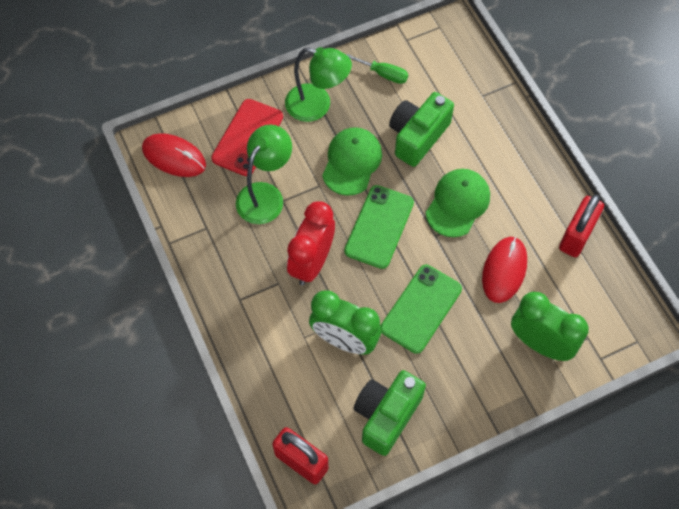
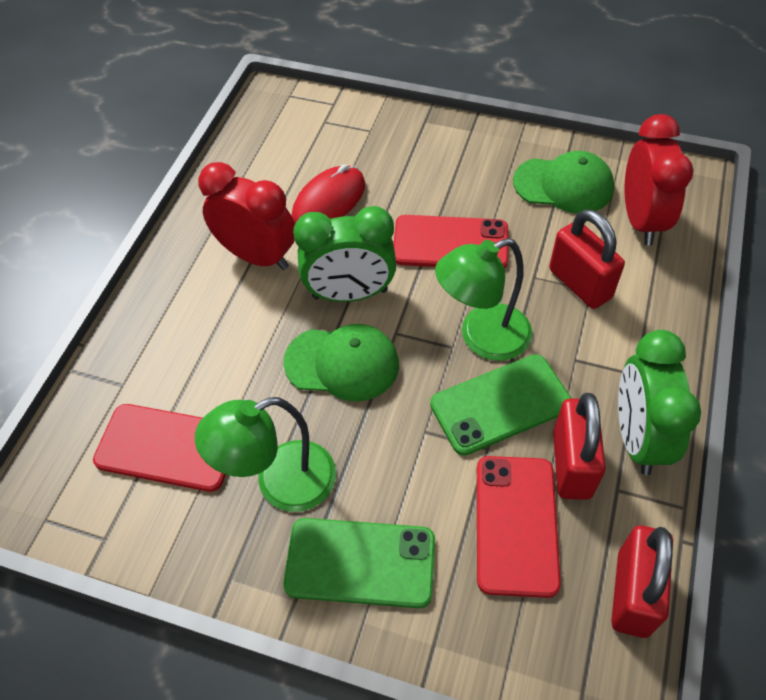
green camera: 2 -> 0
green screwdriver: 1 -> 0
red clock: 1 -> 2
red mouse: 2 -> 1
red padlock: 2 -> 3
red phone: 1 -> 3

